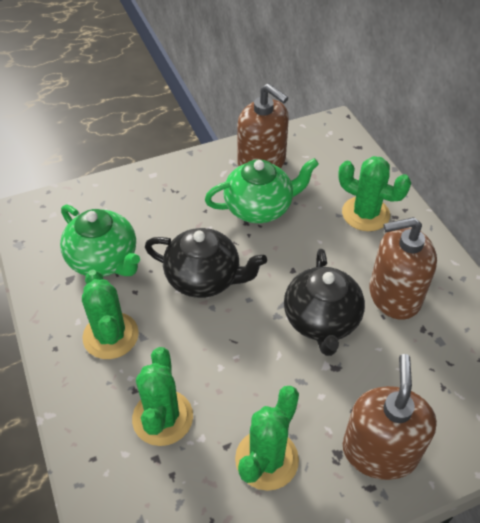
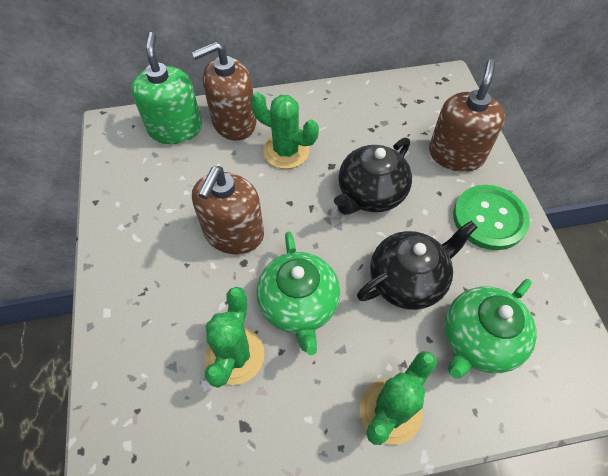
green button: 0 -> 1
green cactus: 4 -> 3
green soap dispenser: 0 -> 1

